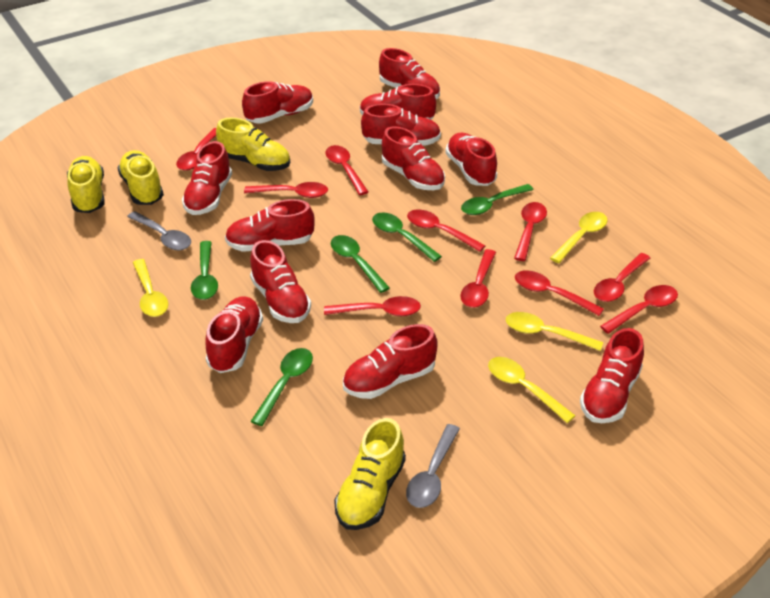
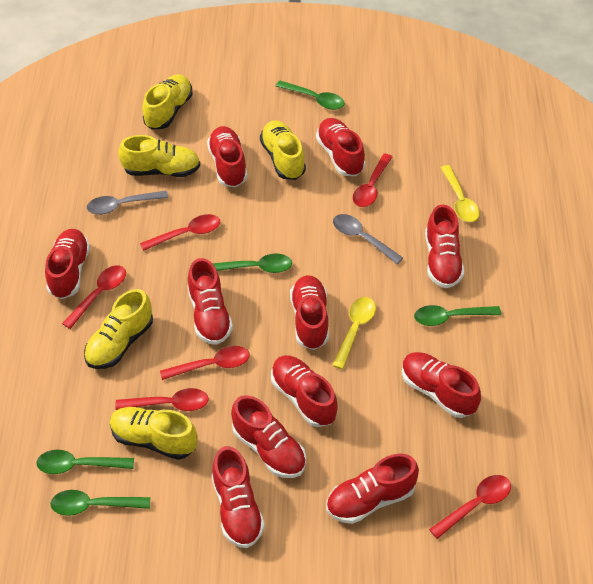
red shoe: 12 -> 11
red spoon: 10 -> 6
yellow shoe: 4 -> 5
yellow spoon: 4 -> 2

